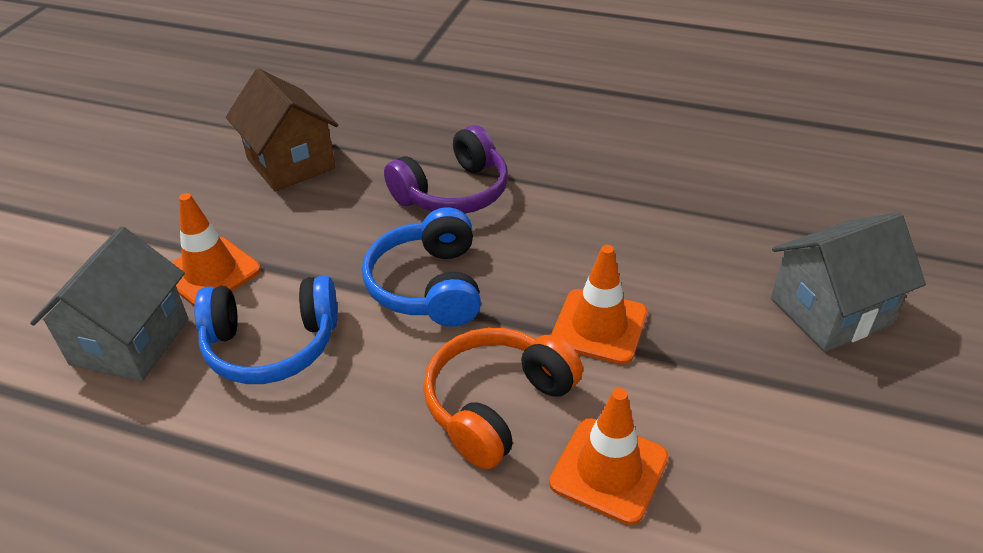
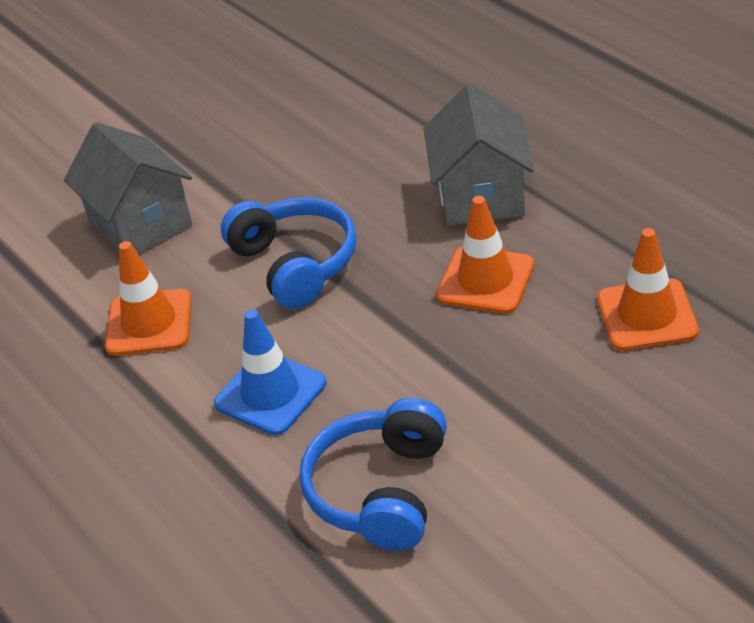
blue traffic cone: 0 -> 1
brown house: 1 -> 0
orange headphones: 1 -> 0
purple headphones: 1 -> 0

